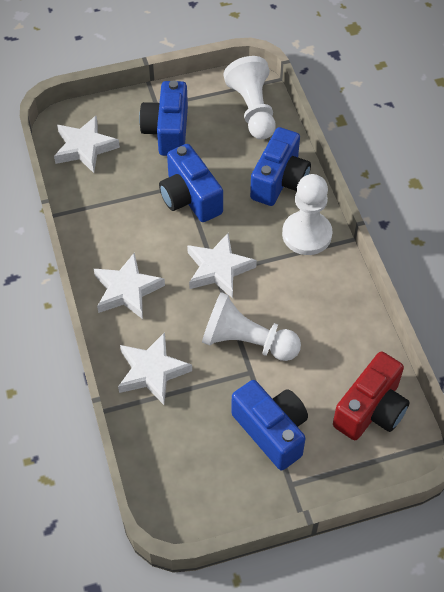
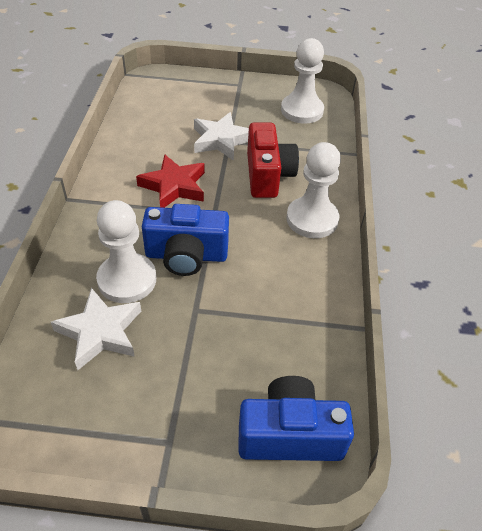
blue camera: 4 -> 2
red star: 0 -> 1
white star: 4 -> 2

